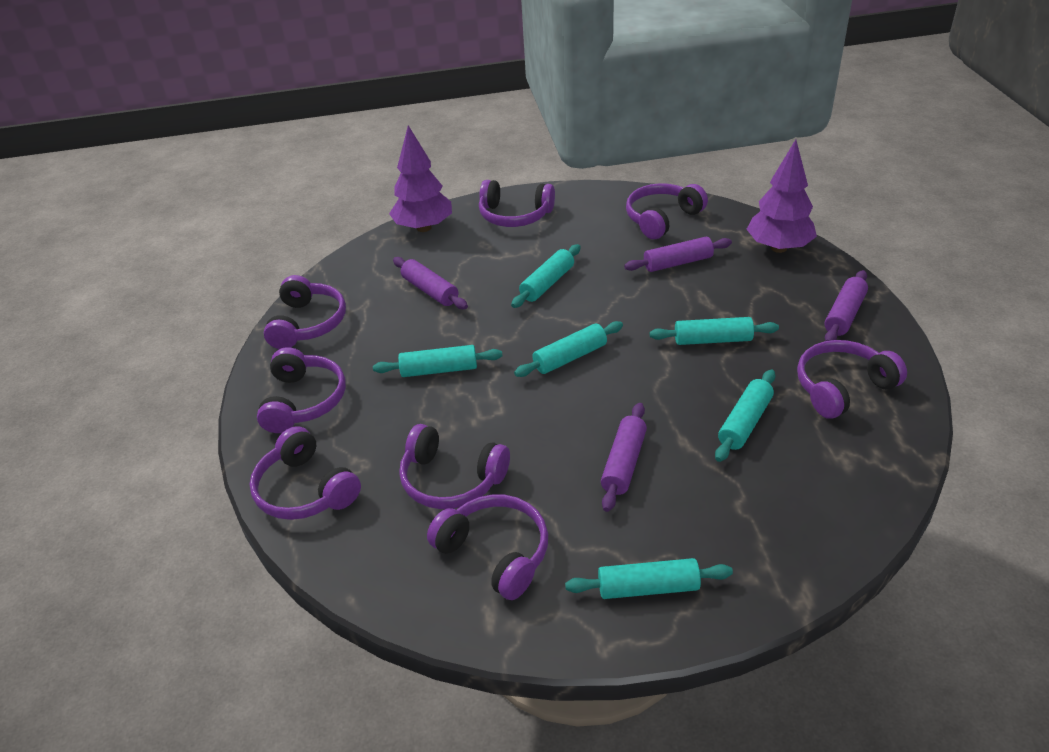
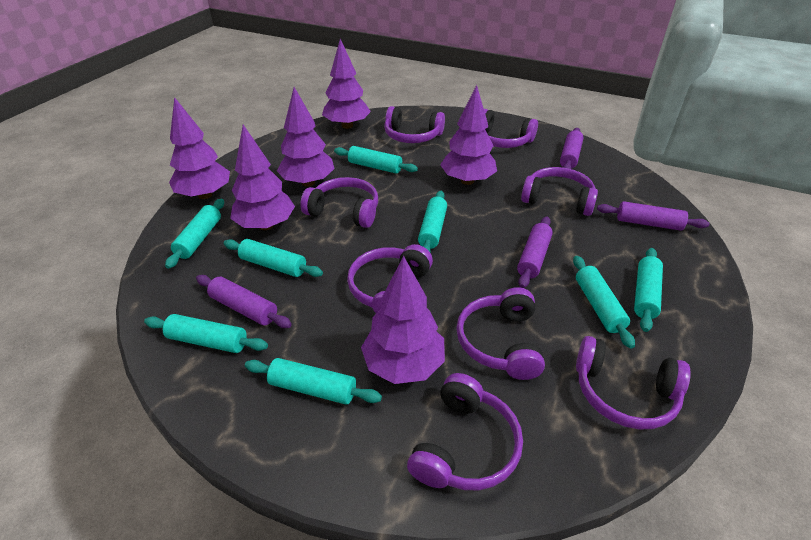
purple tree: 2 -> 6
turquoise rolling pin: 6 -> 8

